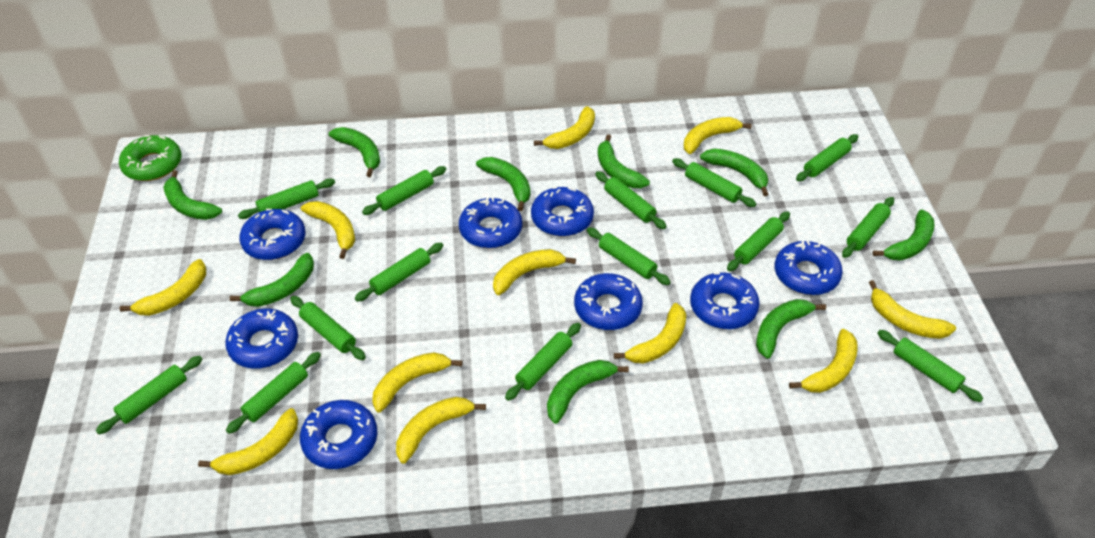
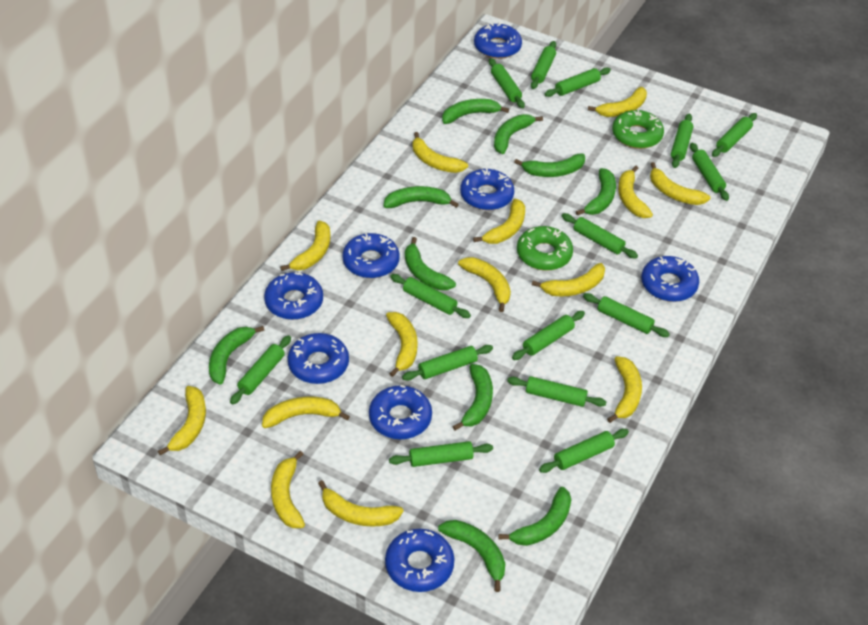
green banana: 9 -> 10
green donut: 1 -> 2
green rolling pin: 14 -> 15
yellow banana: 11 -> 14

